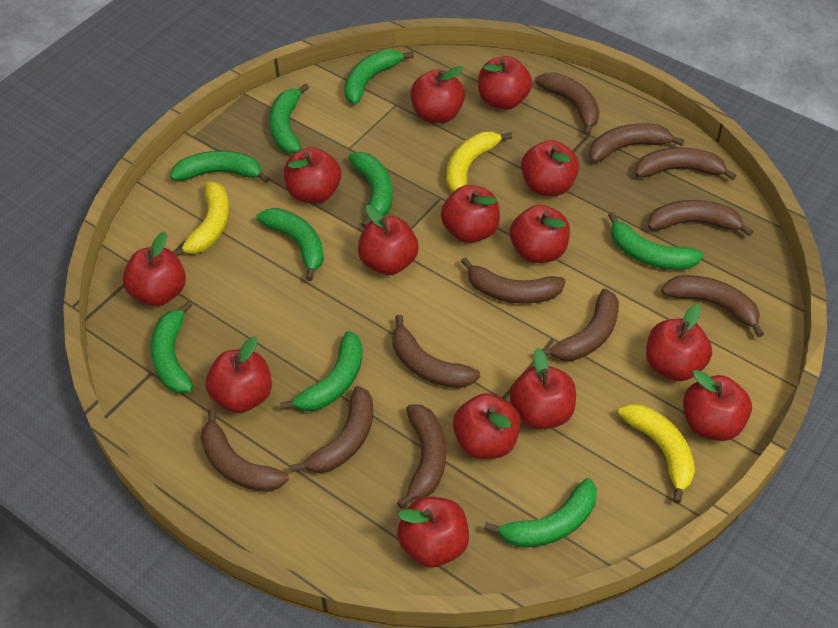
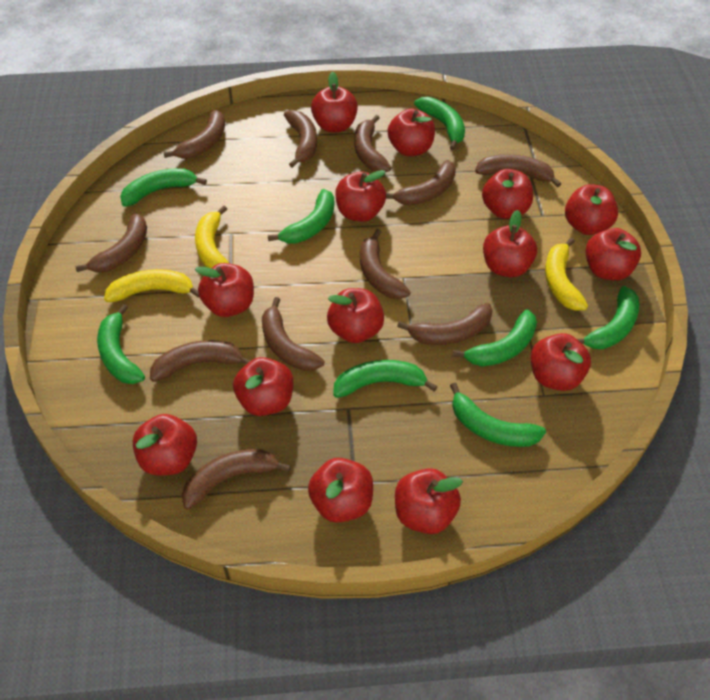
green banana: 9 -> 8

